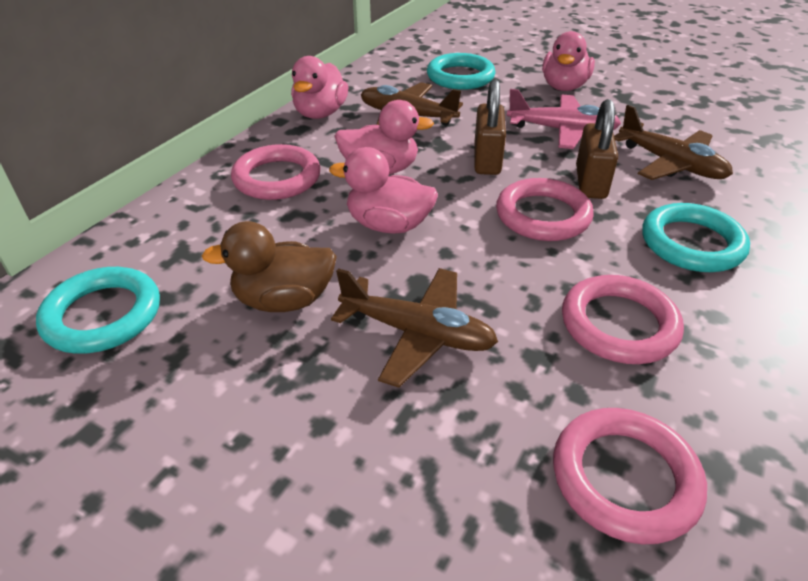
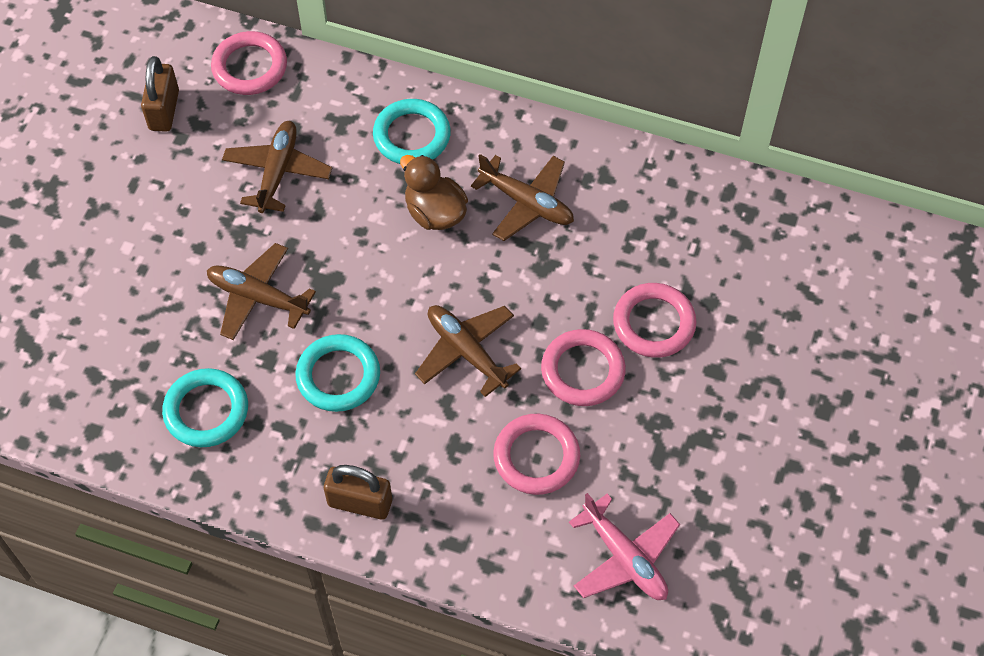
brown plane: 3 -> 4
pink duck: 4 -> 0

